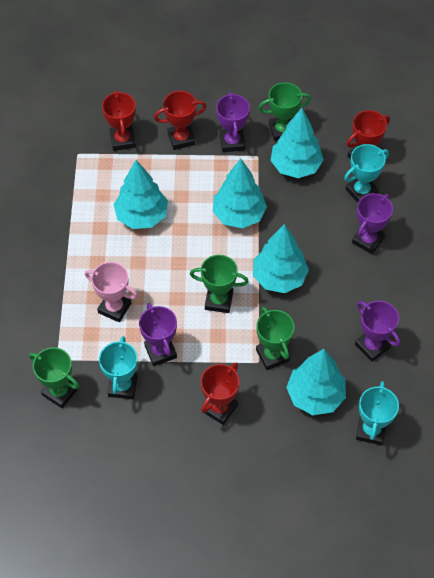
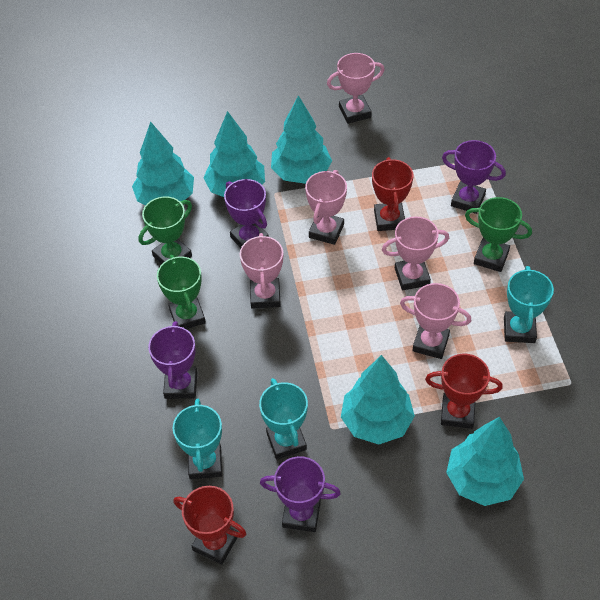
green trophy: 4 -> 3
pink trophy: 1 -> 5
red trophy: 4 -> 3

